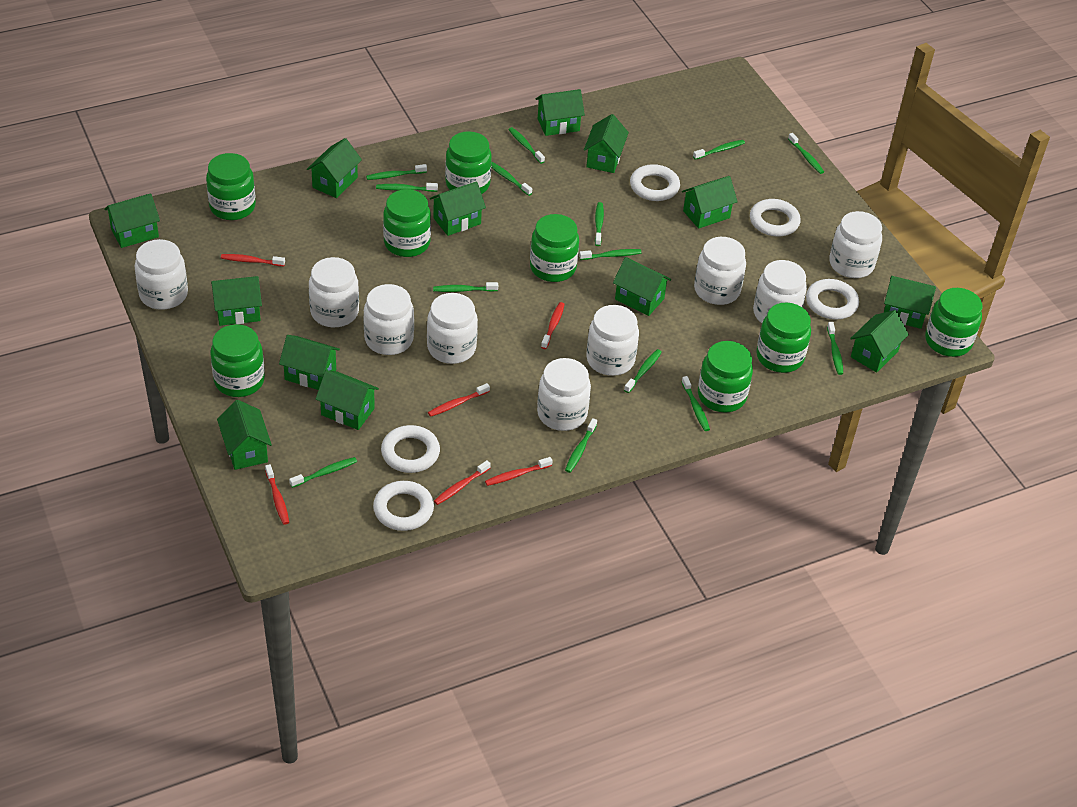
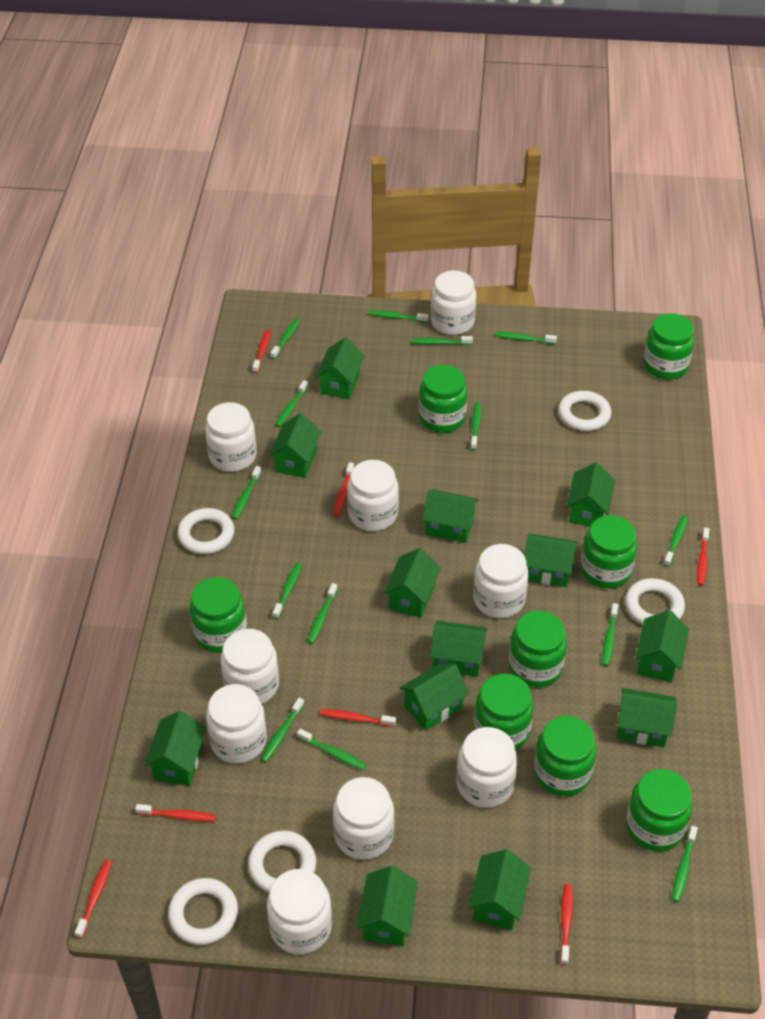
red toothbrush: 6 -> 7

